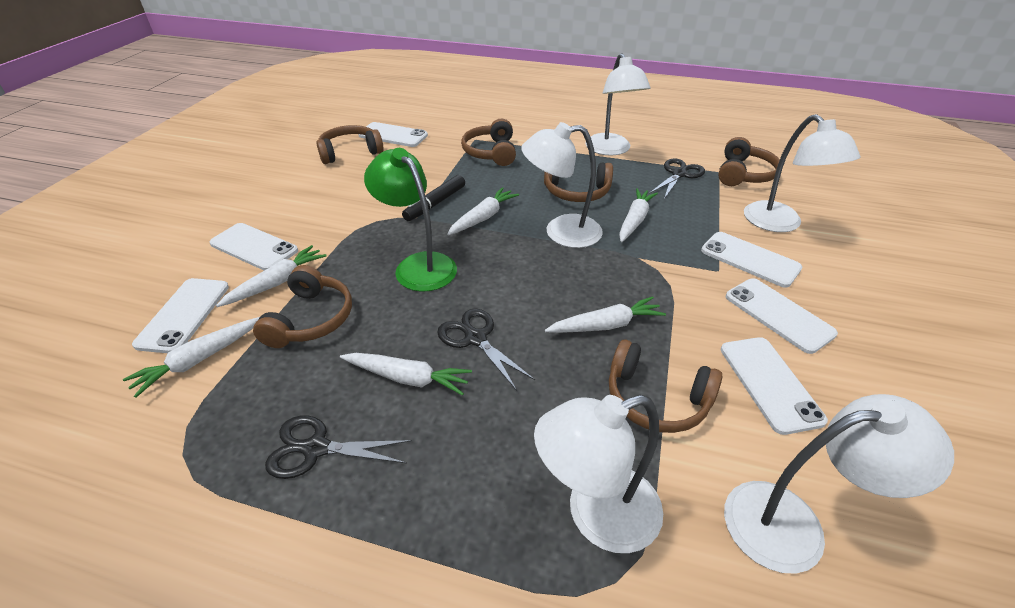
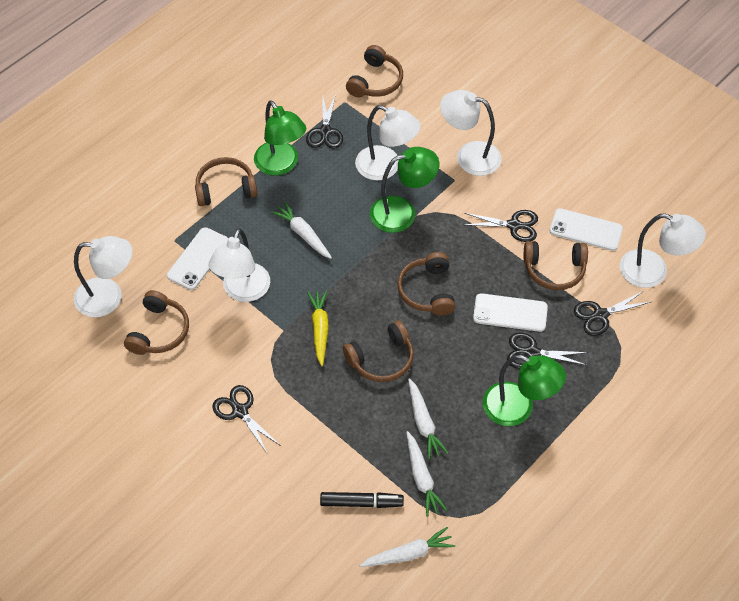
black scissors: 3 -> 5
green lamp: 1 -> 3
white carrot: 6 -> 4
white phone: 6 -> 3
yellow carrot: 0 -> 1

